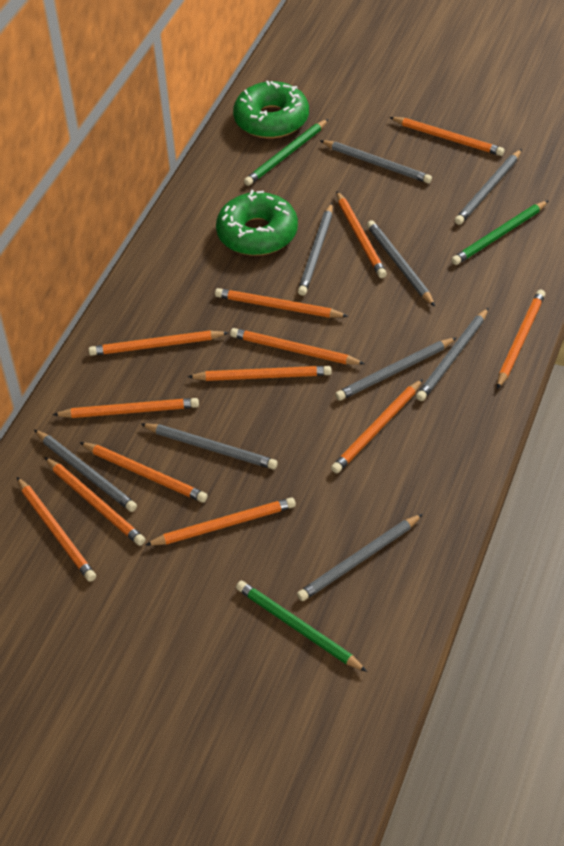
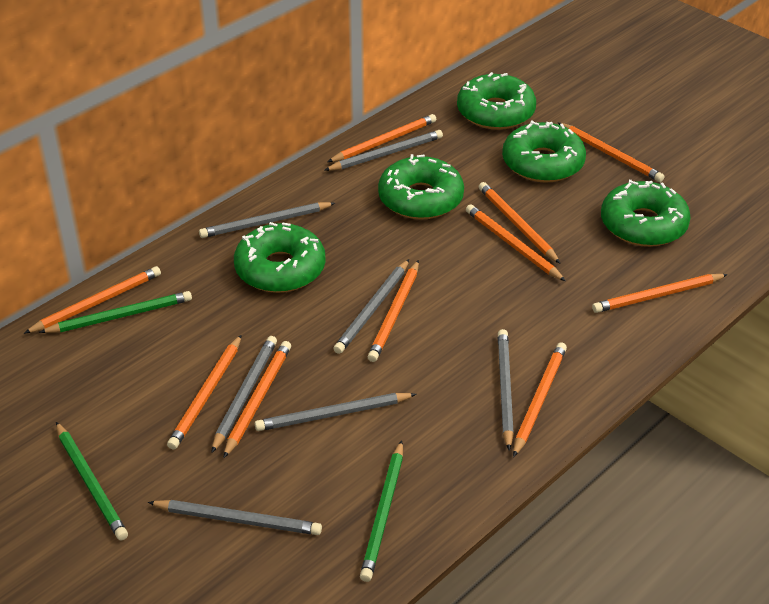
green donut: 2 -> 5
grey pencil: 9 -> 7
orange pencil: 13 -> 10

